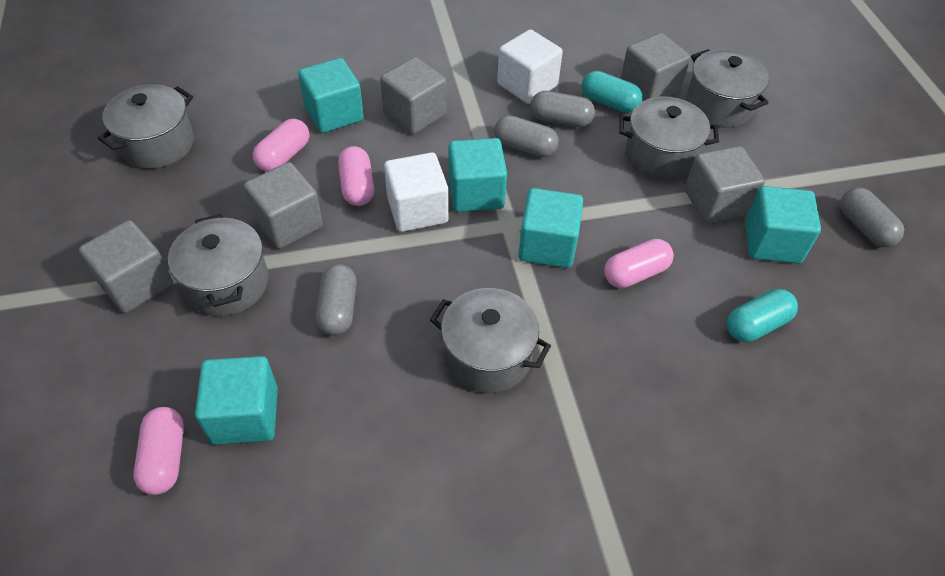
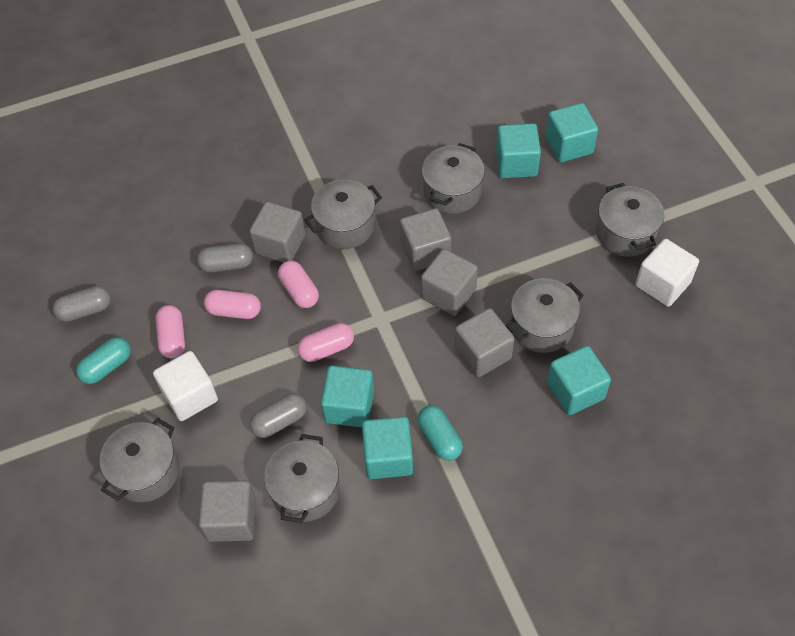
grey capsule: 4 -> 3
grey pot: 5 -> 6

